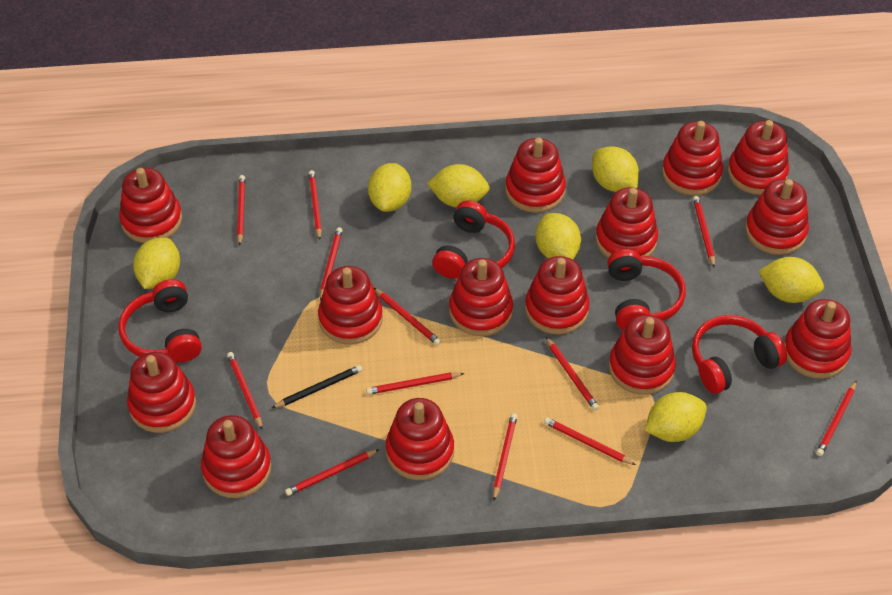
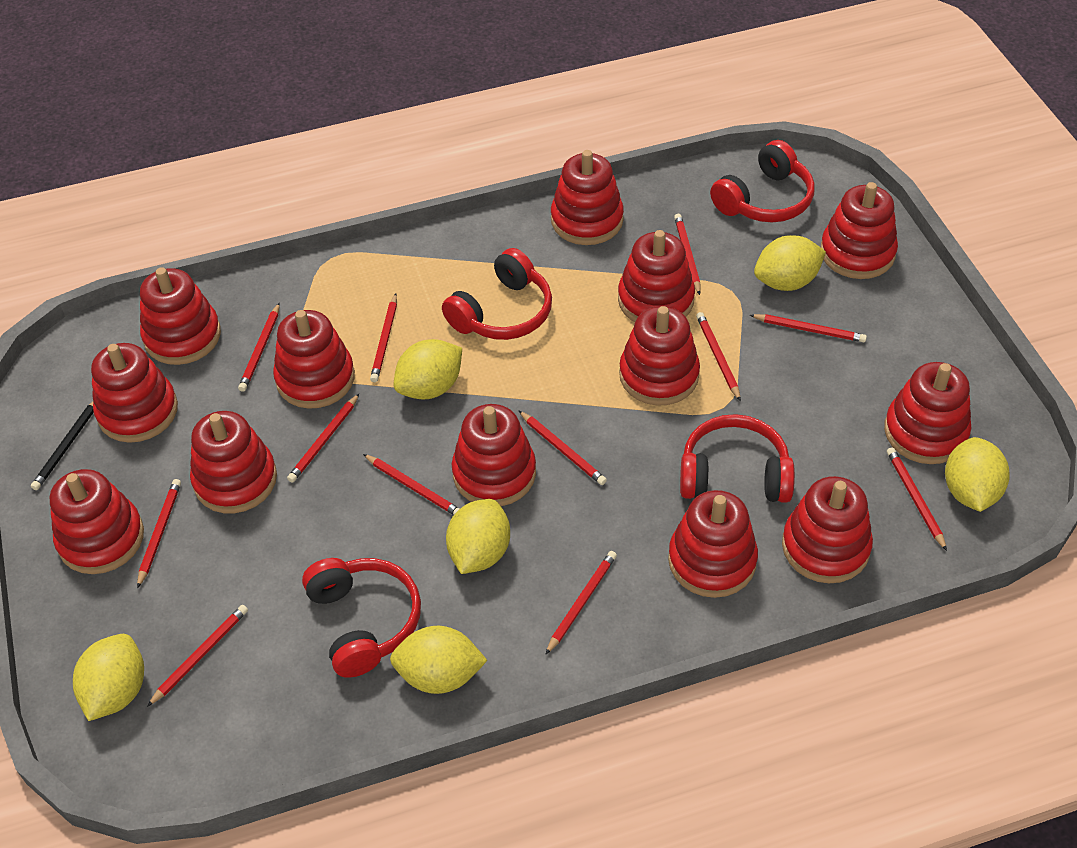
red stacking toy: 14 -> 13
yellow lemon: 7 -> 6

